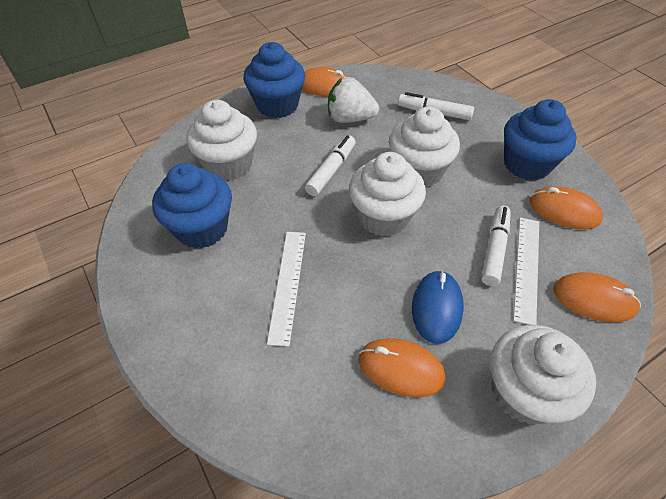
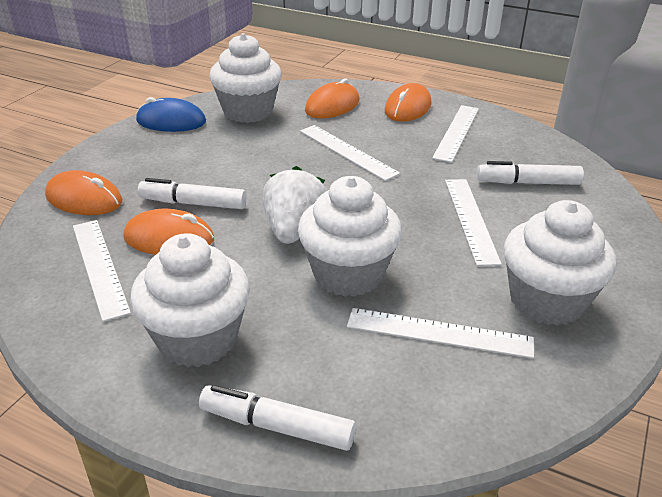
blue cupcake: 3 -> 0
white ruler: 2 -> 5

